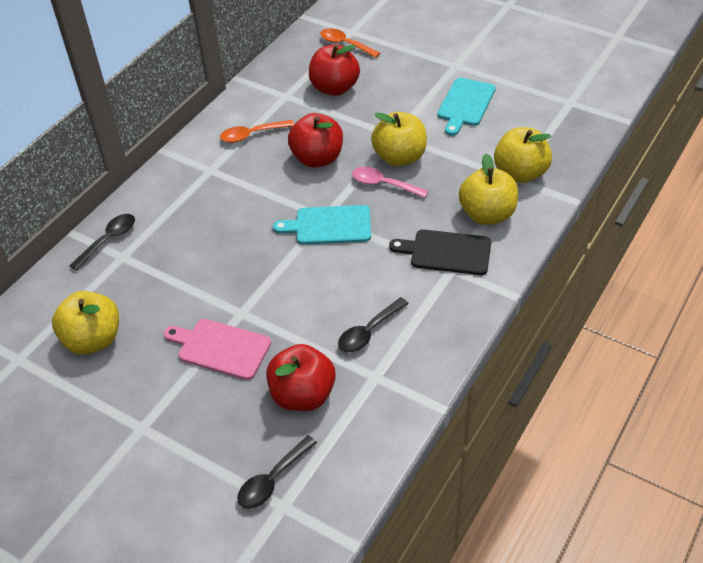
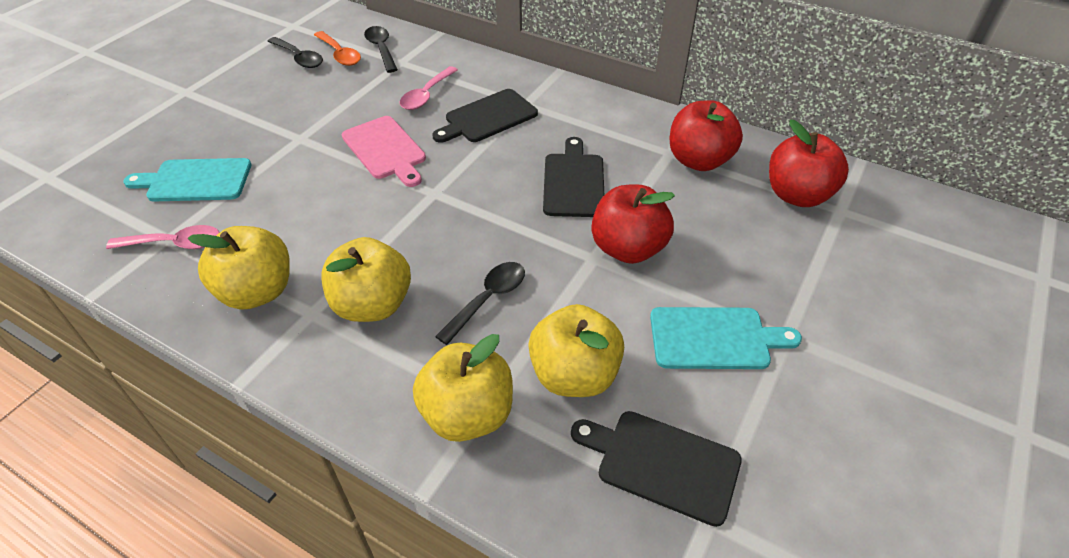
black cutting board: 1 -> 3
orange spoon: 2 -> 1
pink spoon: 1 -> 2

